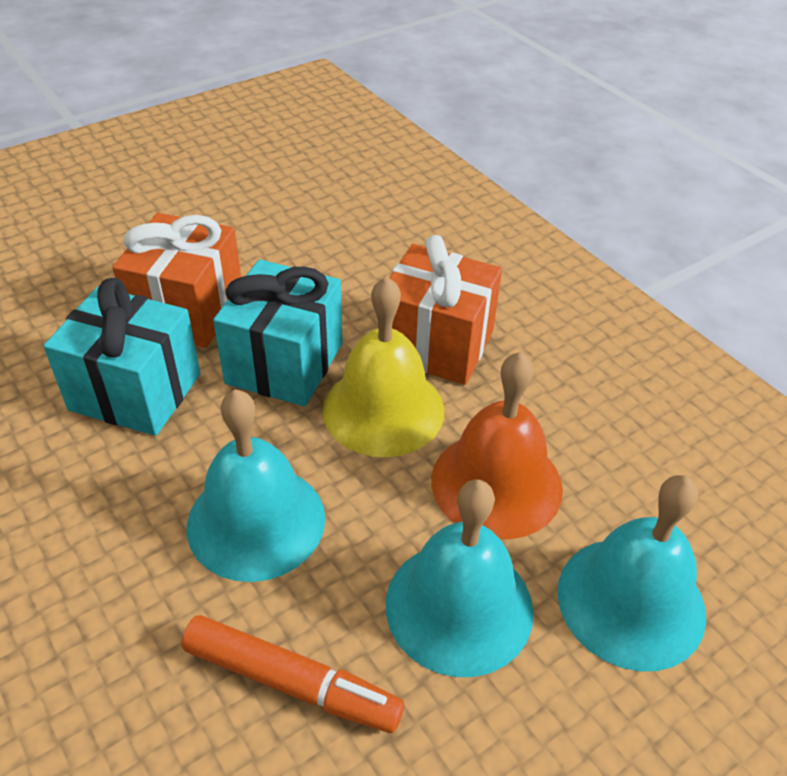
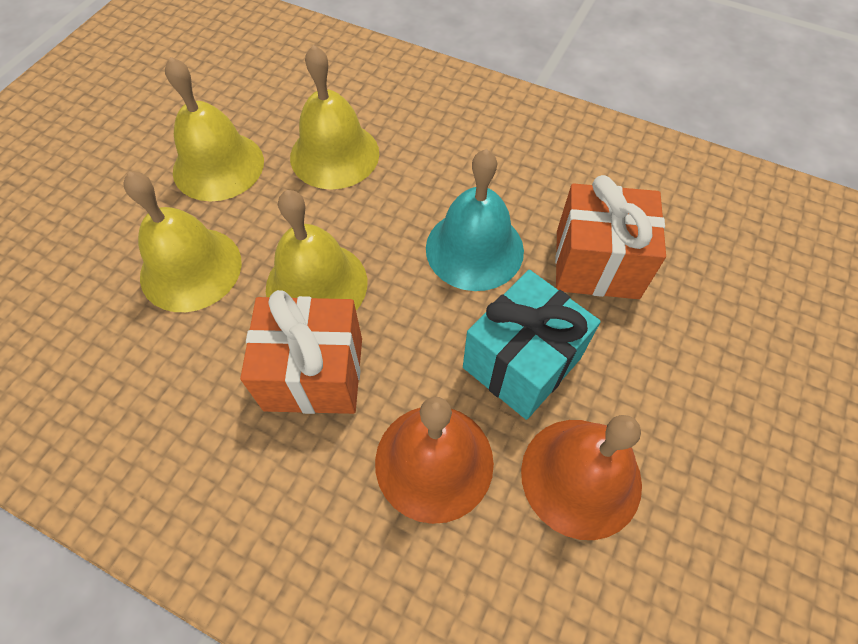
orange bell: 1 -> 2
orange marker: 1 -> 0
turquoise bell: 3 -> 1
turquoise gift: 2 -> 1
yellow bell: 1 -> 4

